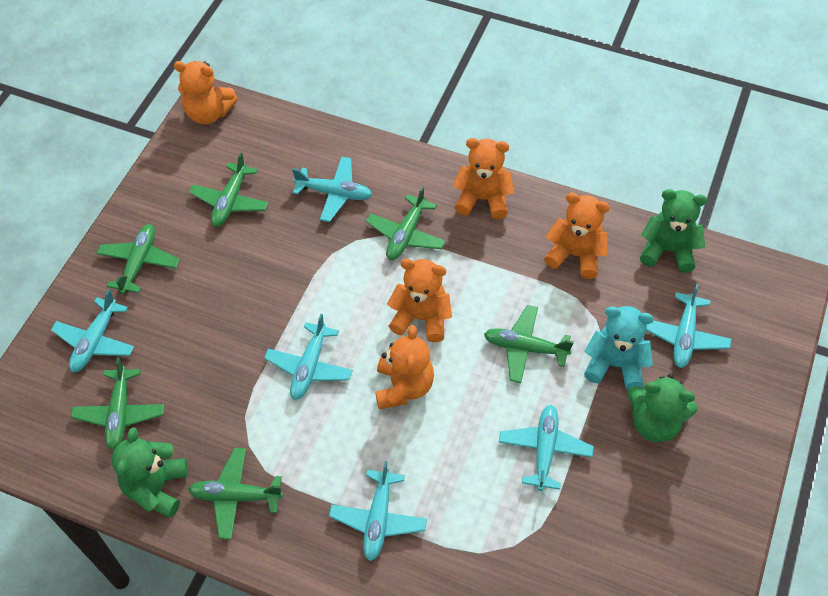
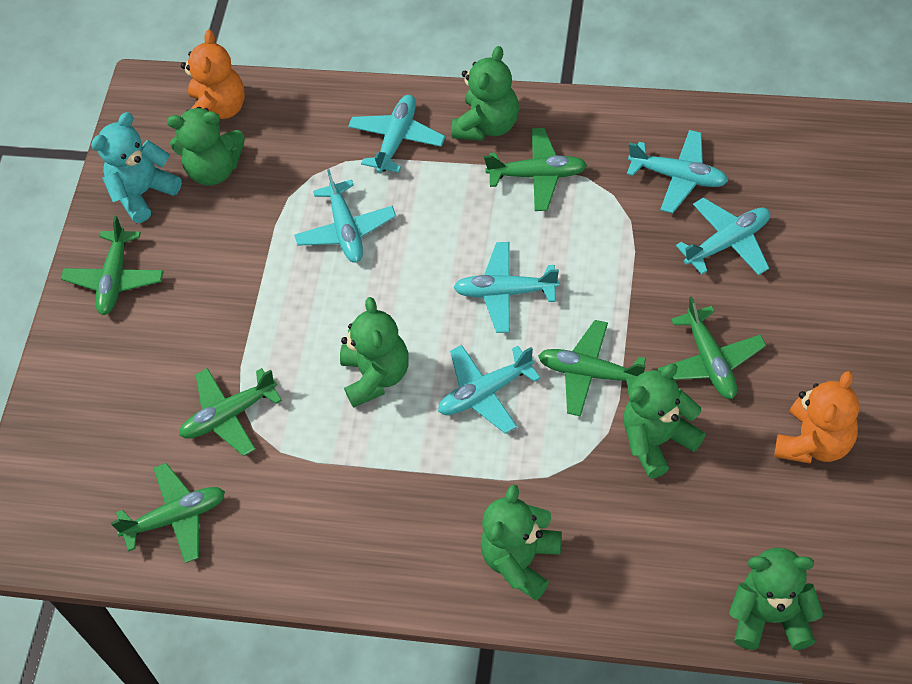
green teddy bear: 3 -> 6
orange teddy bear: 5 -> 2

